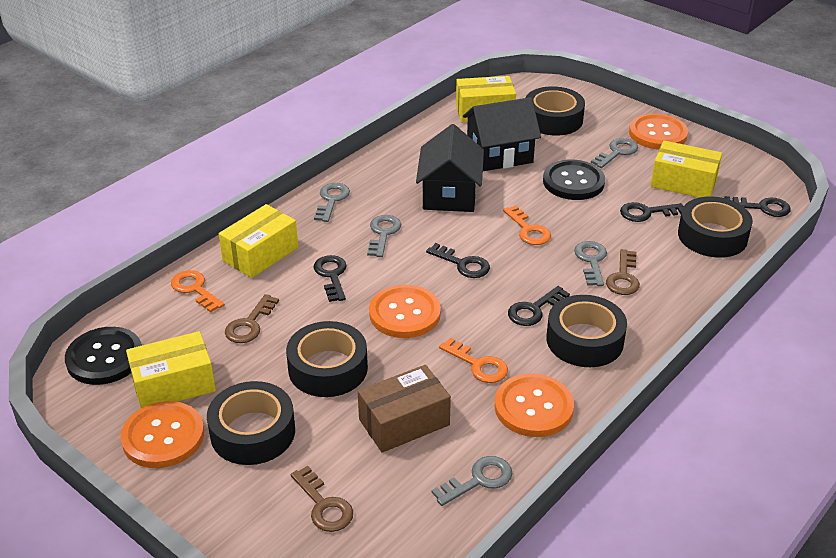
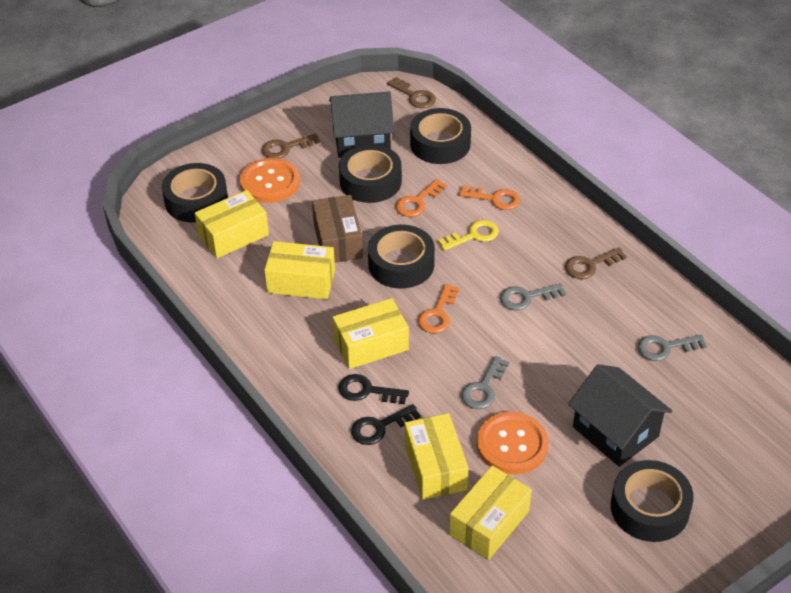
black button: 2 -> 0
black key: 5 -> 2
grey key: 5 -> 3
orange button: 4 -> 2
yellow box: 4 -> 5
yellow key: 0 -> 1

